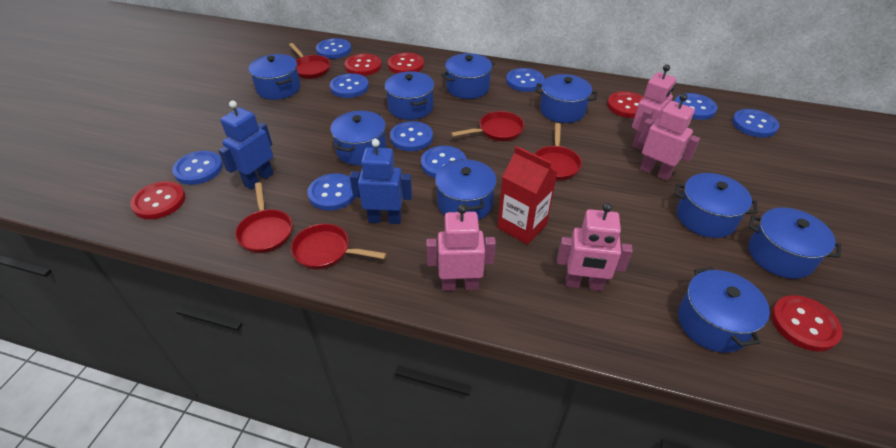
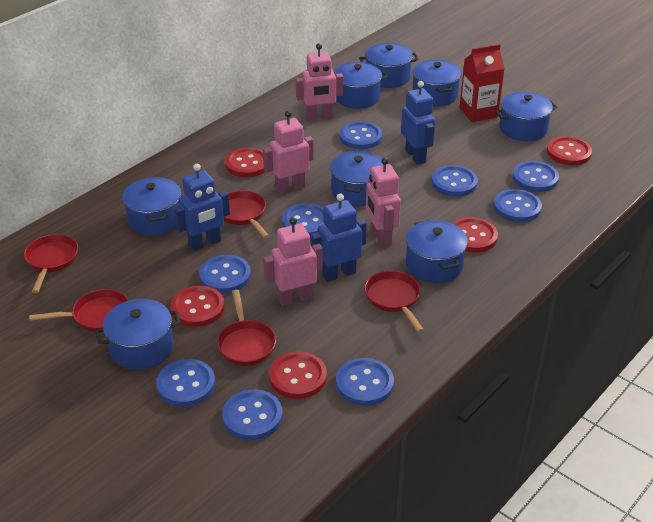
blue pot: 9 -> 8
blue robot: 2 -> 3

